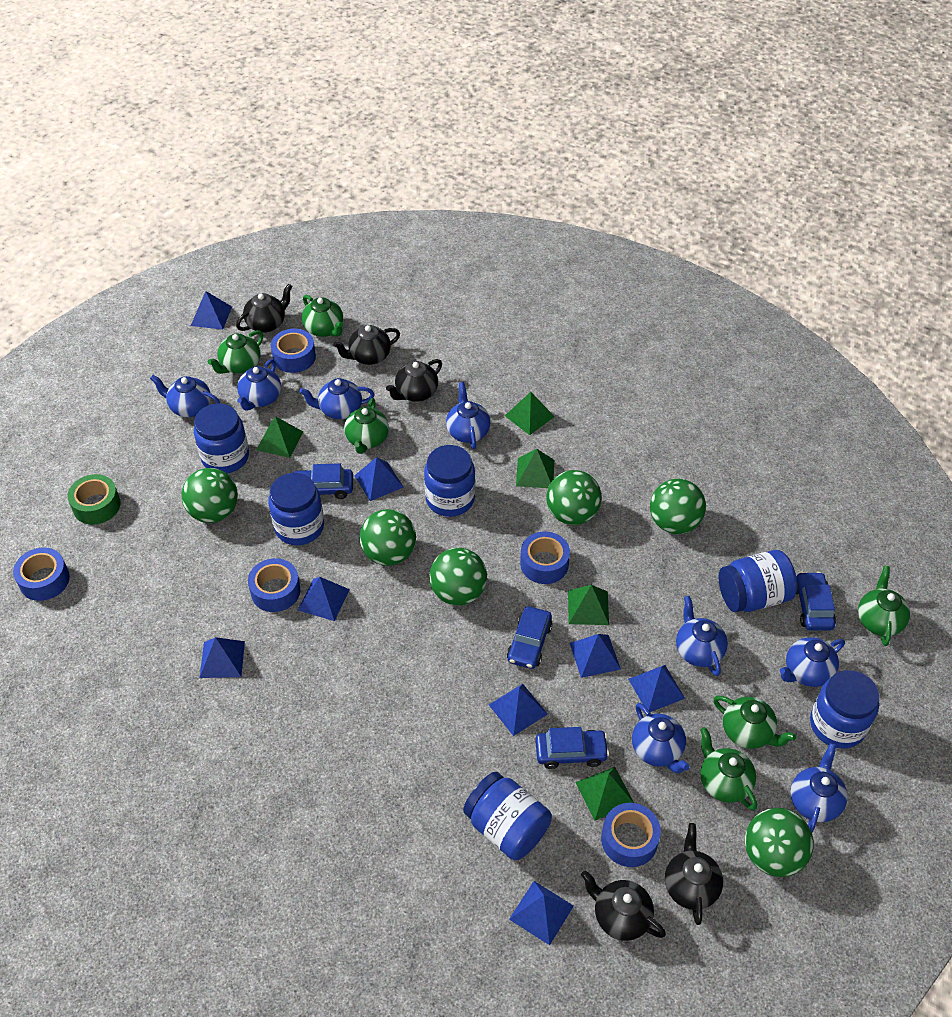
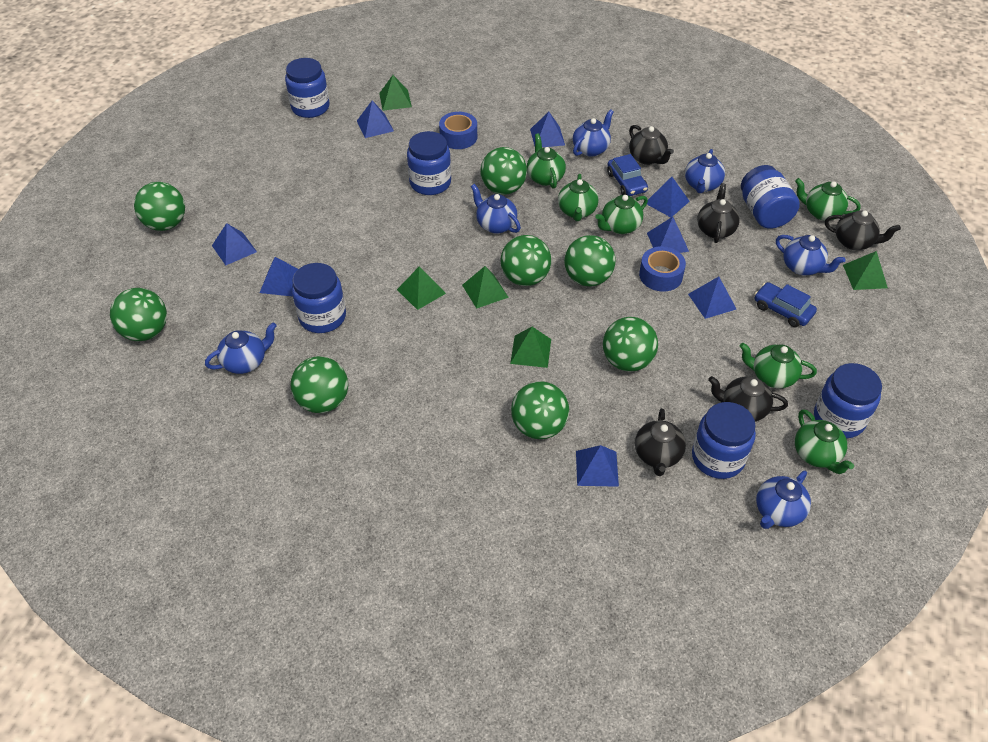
blue car: 4 -> 2
blue tape: 5 -> 2
blue teapot: 8 -> 6
green ball: 6 -> 8
green tape: 1 -> 0

